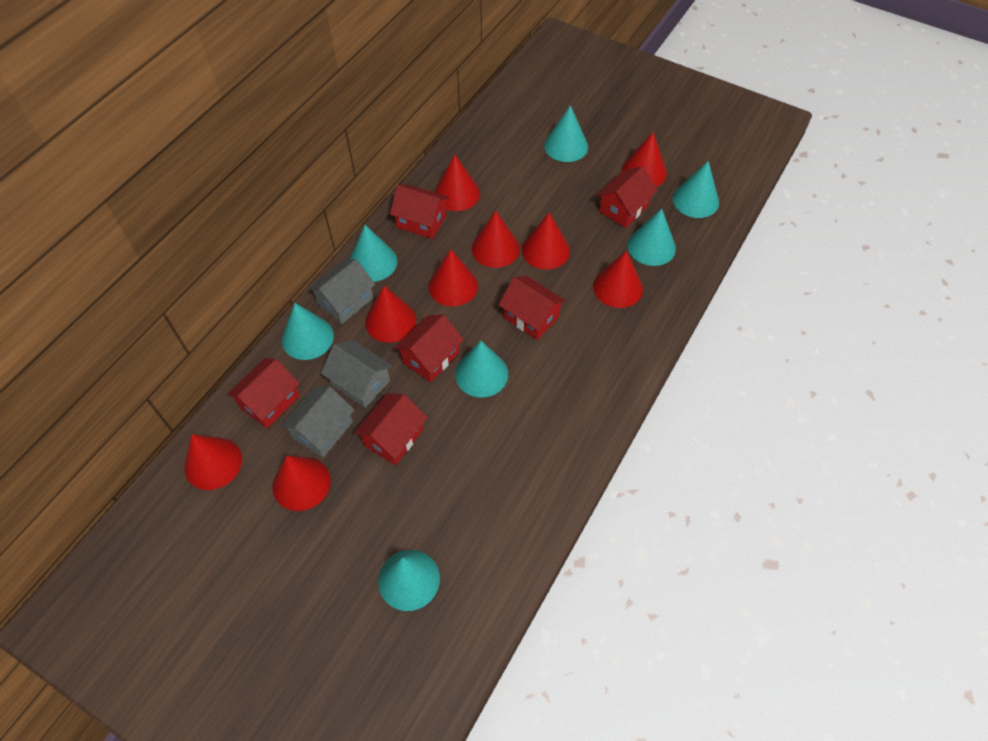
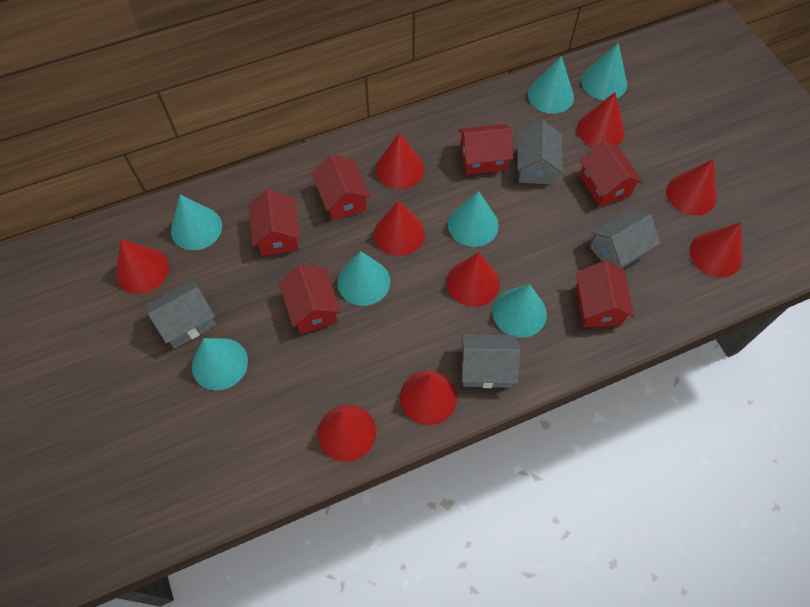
grey house: 3 -> 4

